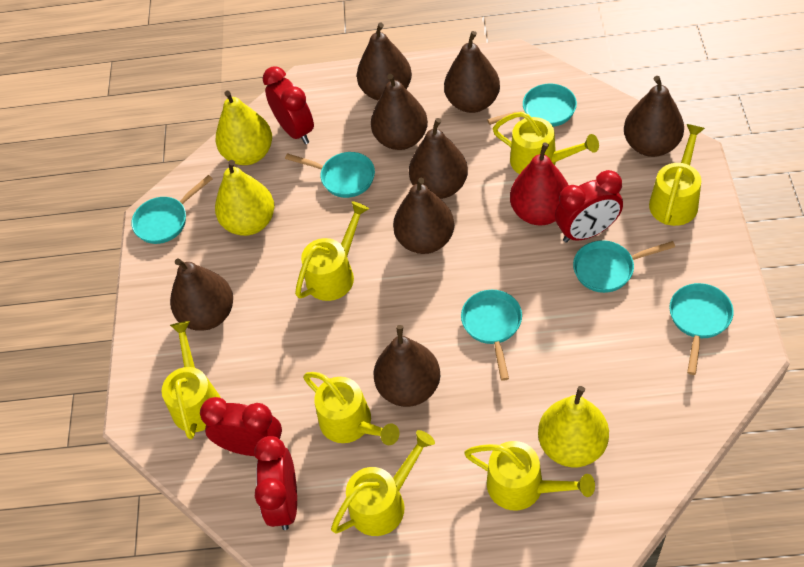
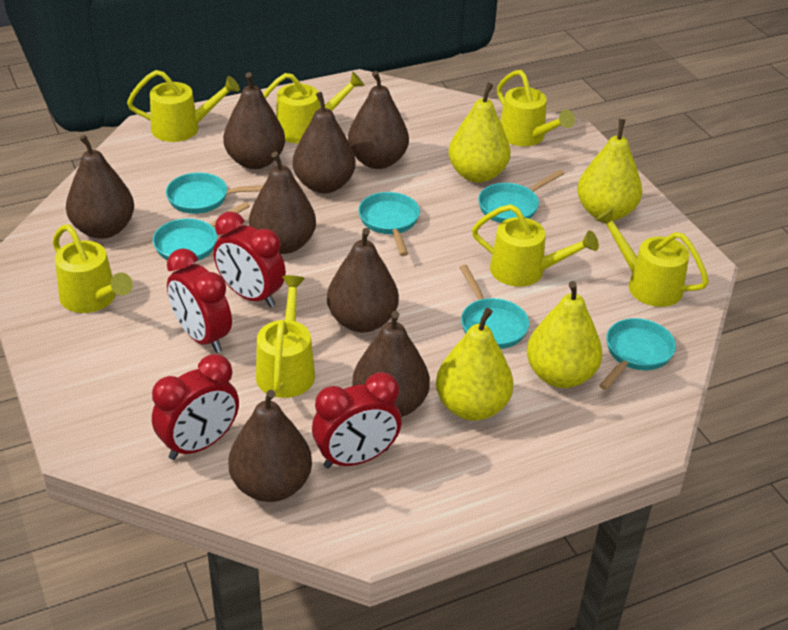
red pear: 1 -> 0
yellow pear: 3 -> 4

